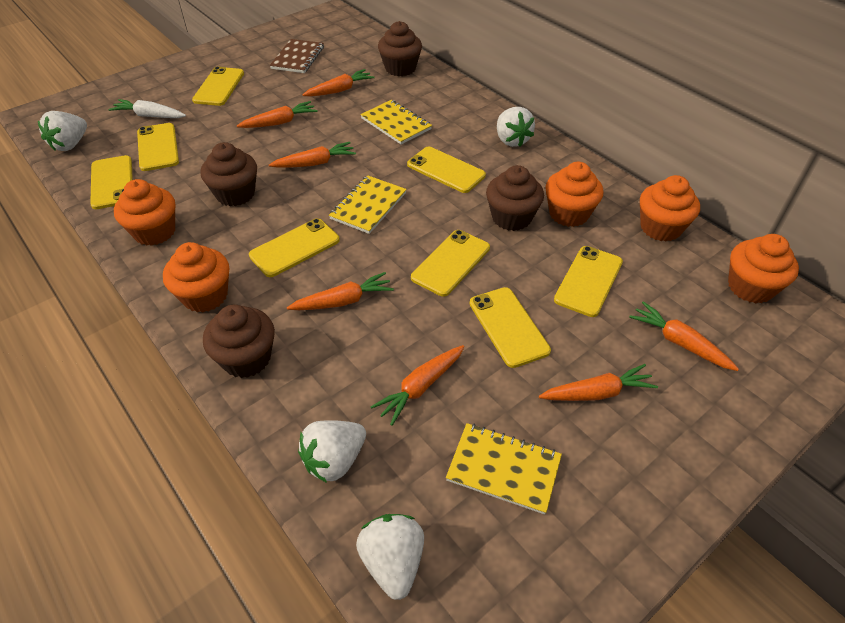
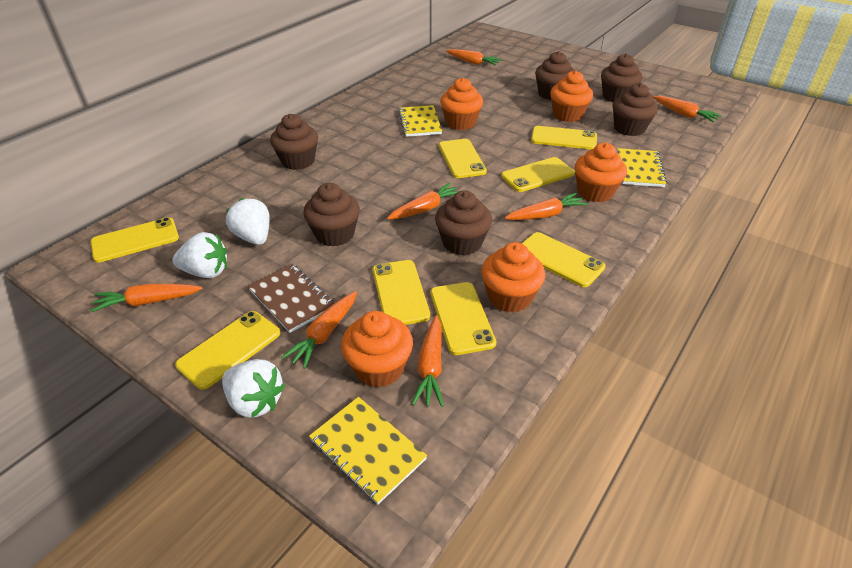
brown cupcake: 4 -> 6
white carrot: 1 -> 0
white strawberry: 4 -> 3

